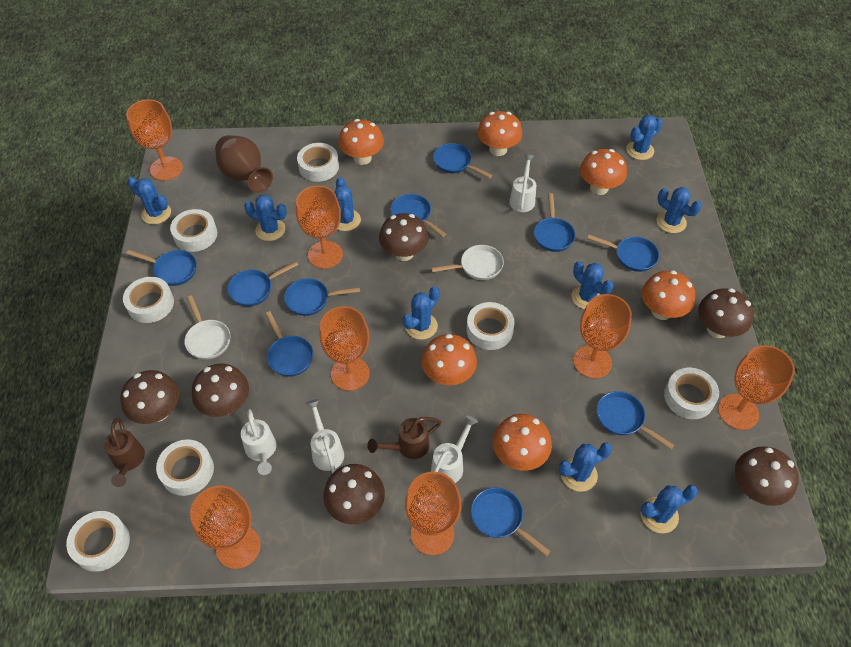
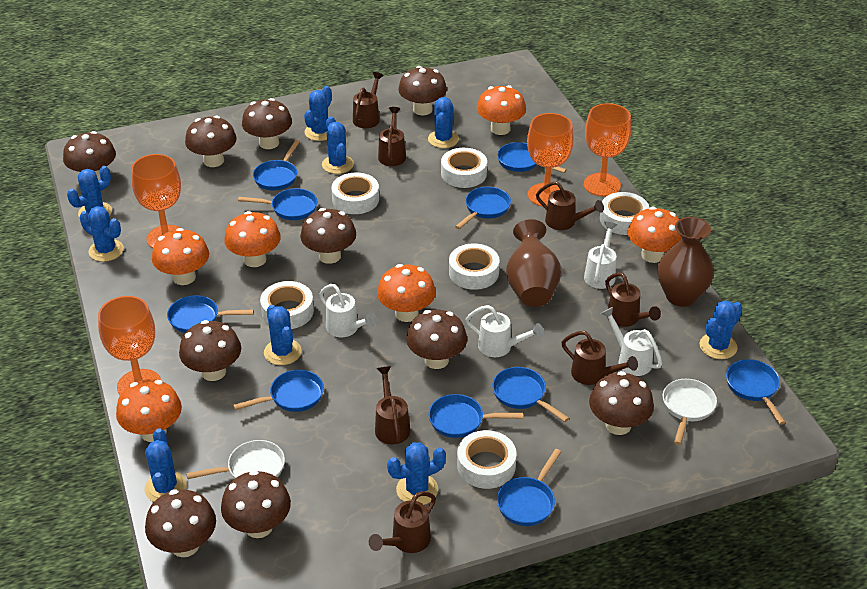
brown mushroom: 6 -> 10
brown vase: 1 -> 2
brown watering can: 2 -> 7
orange goblet: 7 -> 4
white tape: 7 -> 6

